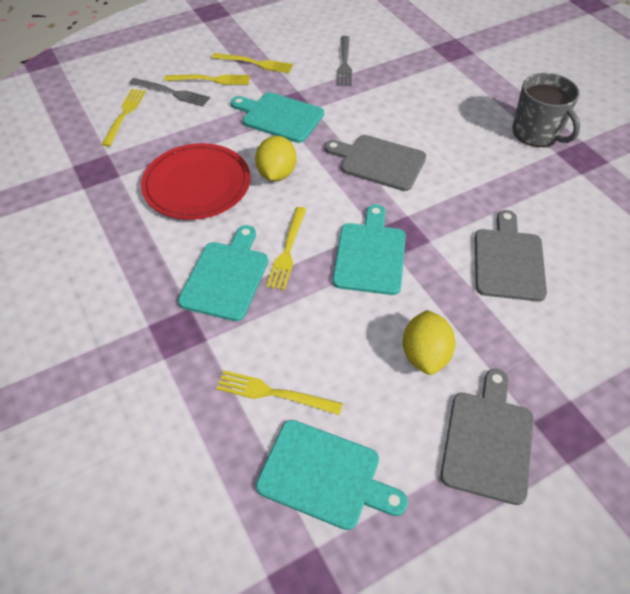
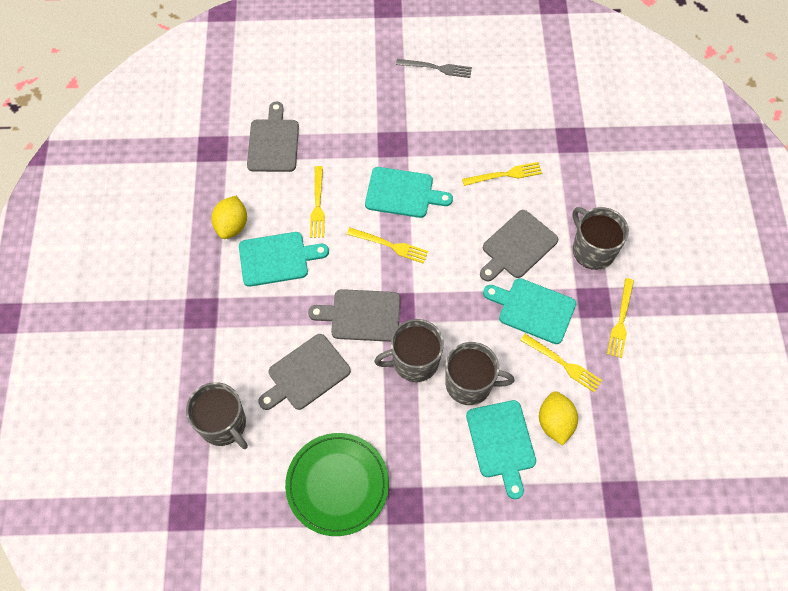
green plate: 0 -> 1
grey cutting board: 3 -> 4
grey fork: 2 -> 1
grey mug: 1 -> 4
red plate: 1 -> 0

